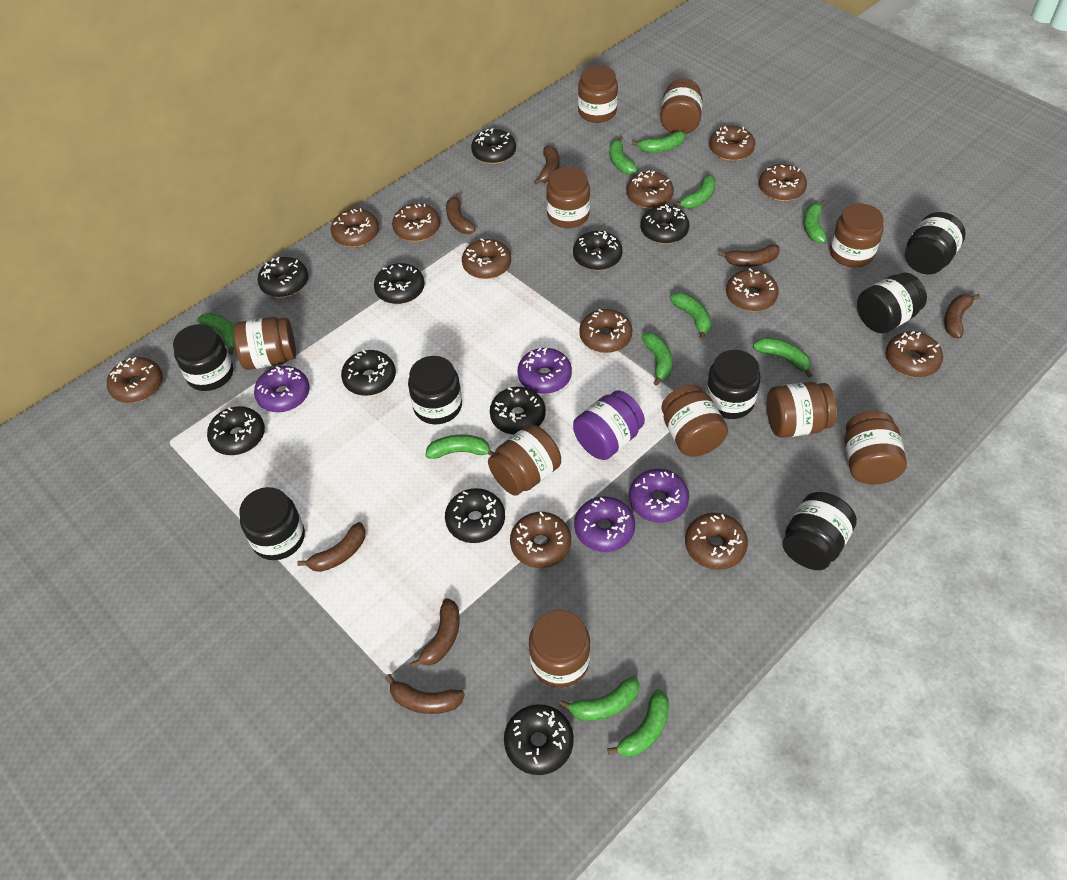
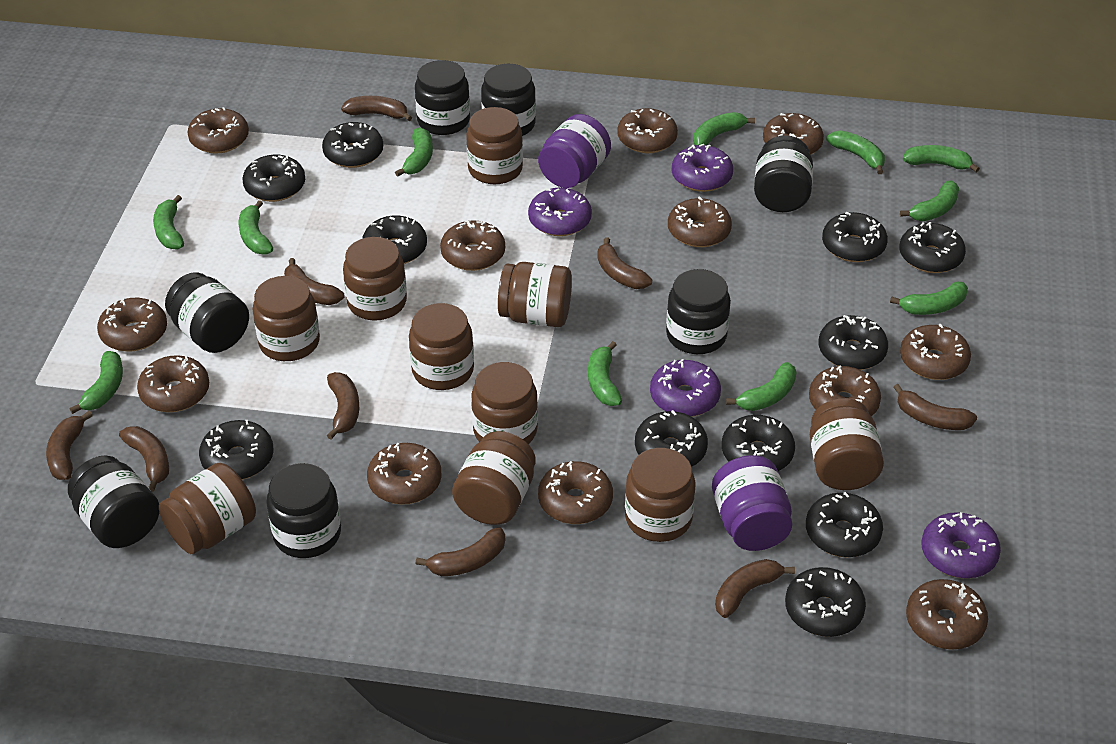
black donut: 10 -> 11
brown banana: 7 -> 9
purple jar: 1 -> 2

